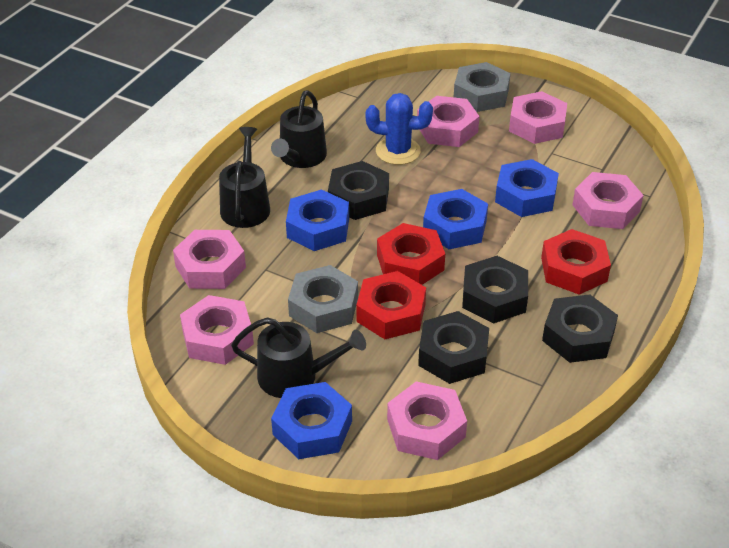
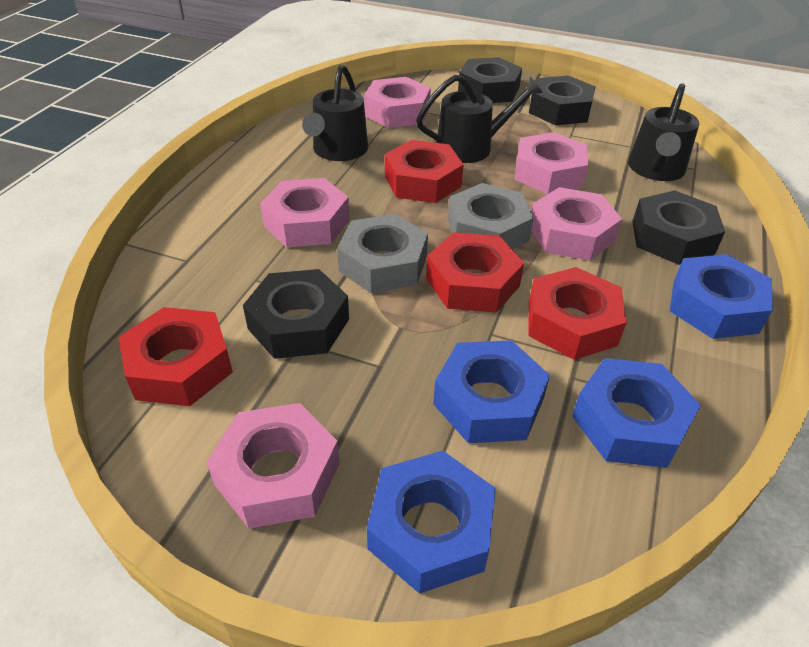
blue cactus: 1 -> 0
pink nut: 6 -> 5
red nut: 3 -> 4

